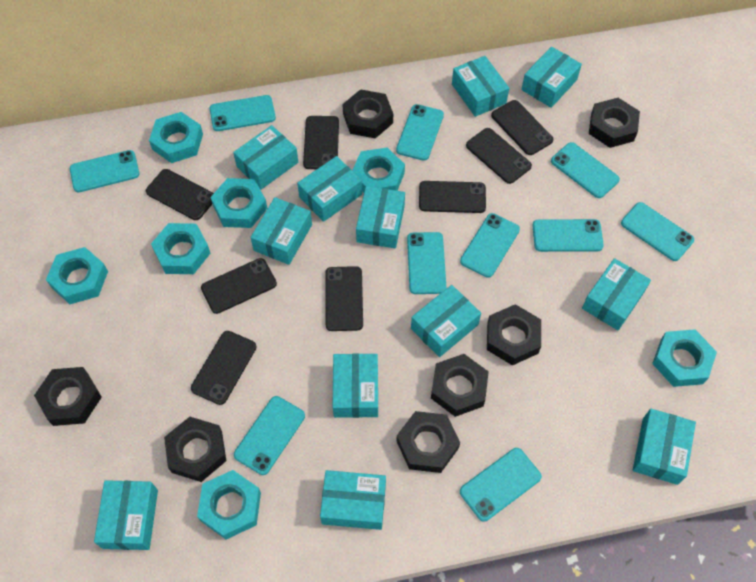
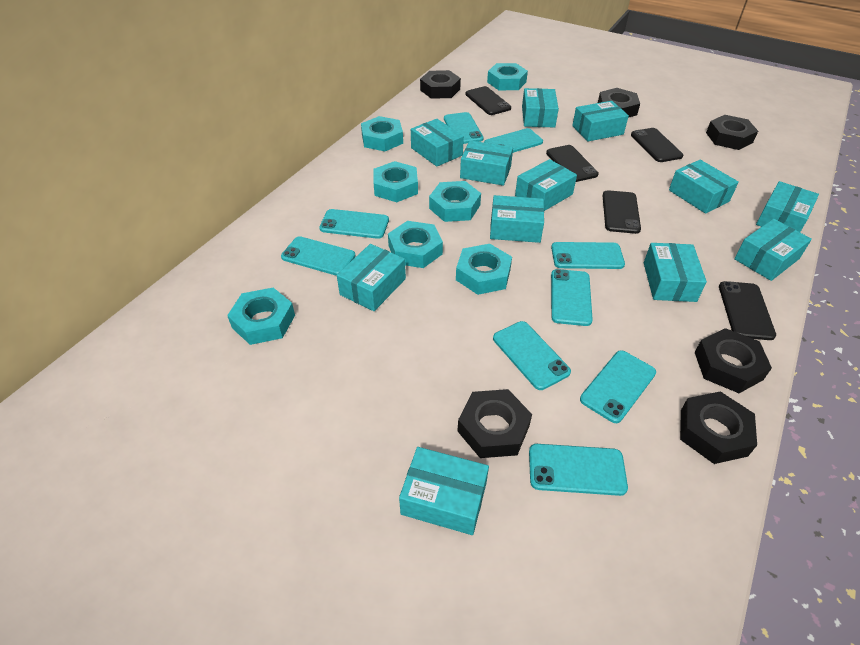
black nut: 7 -> 6
black phone: 8 -> 5
turquoise phone: 10 -> 9

